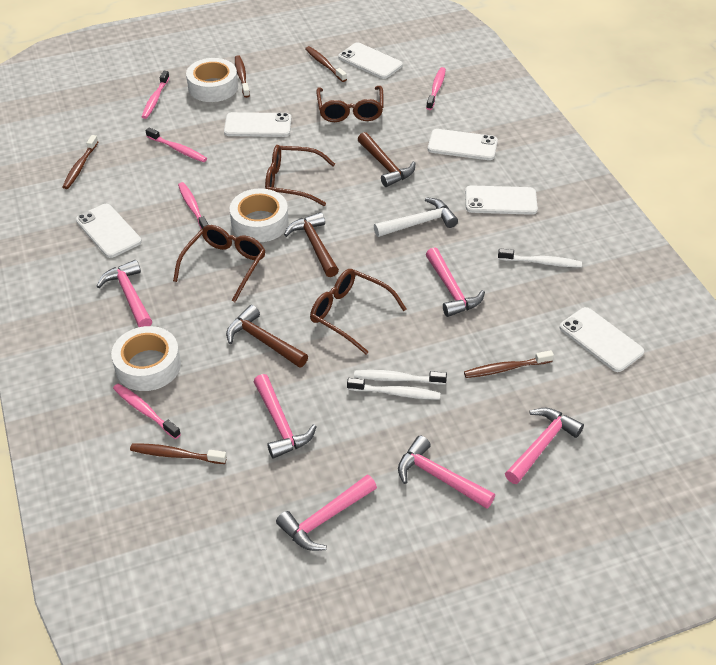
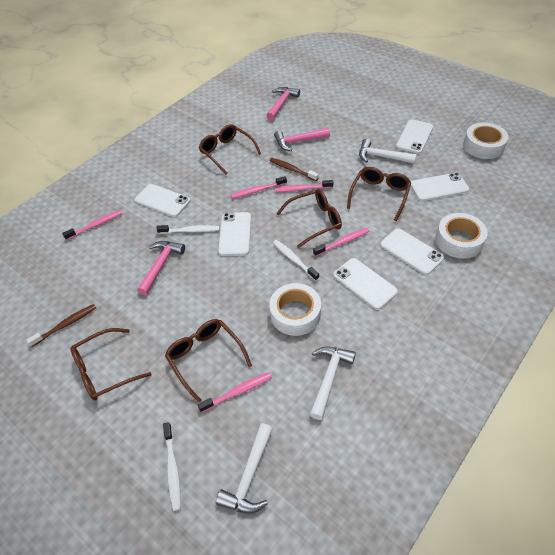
brown glasses: 4 -> 5
brown hammer: 3 -> 0
brown toothbrush: 5 -> 2
pink hammer: 6 -> 3
white hammer: 1 -> 3

